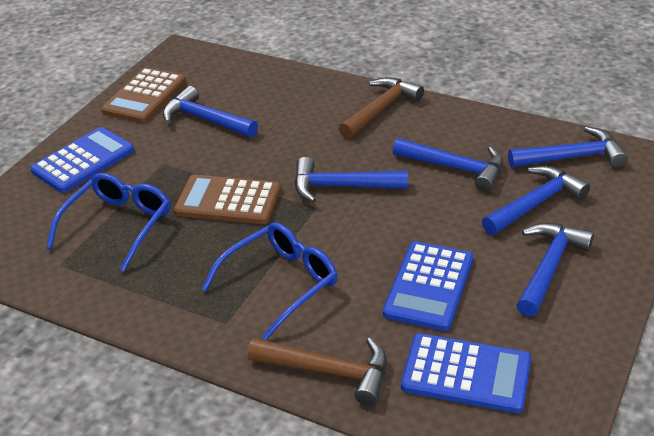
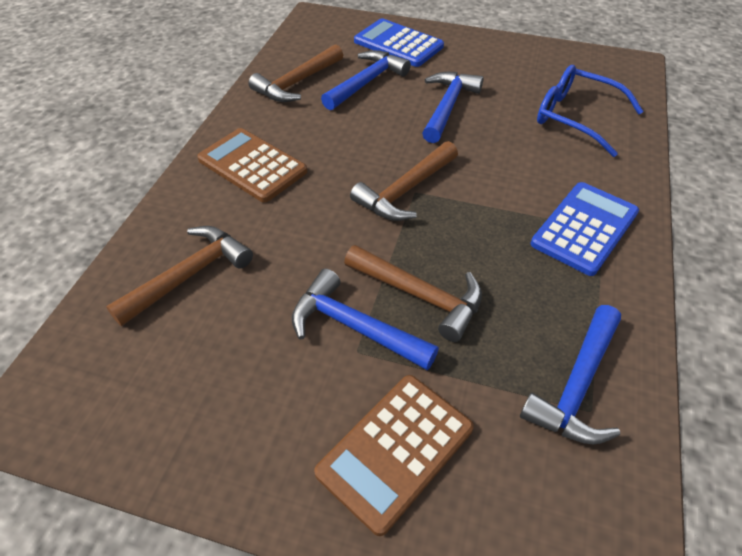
blue calculator: 3 -> 2
blue glasses: 2 -> 1
blue hammer: 6 -> 4
brown hammer: 2 -> 4

